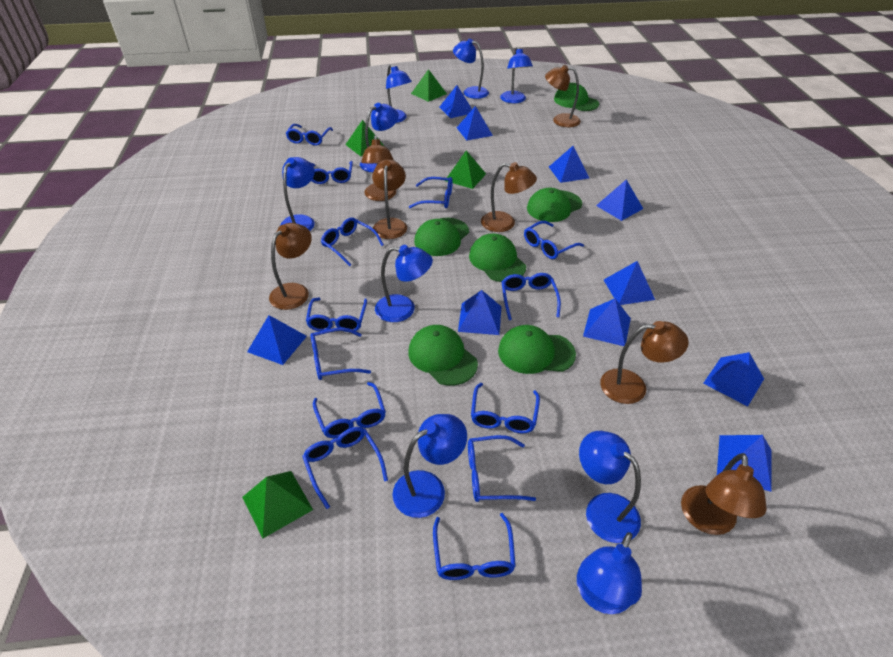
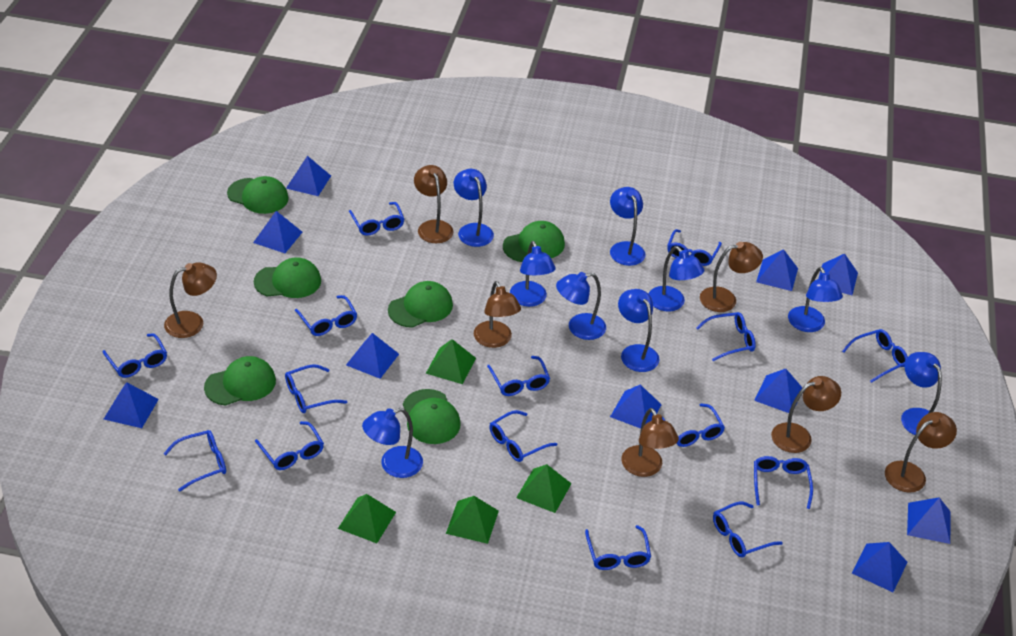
blue glasses: 13 -> 15

